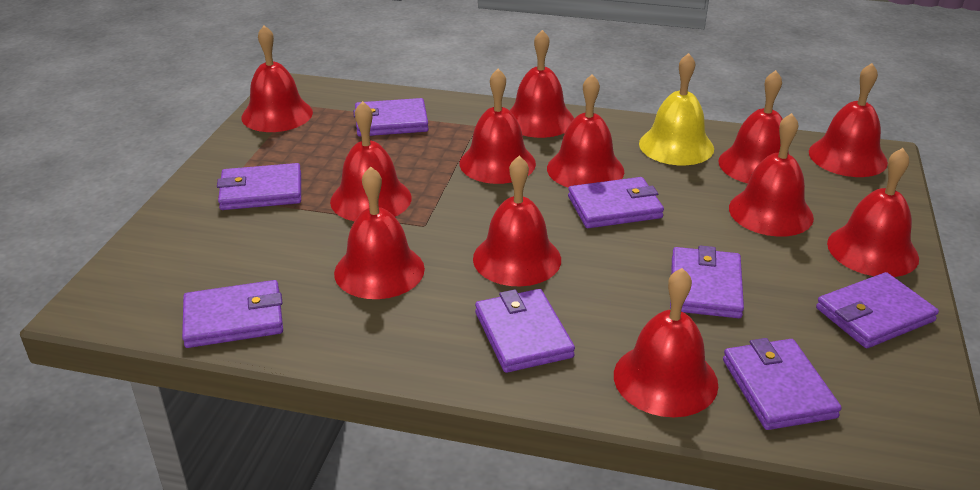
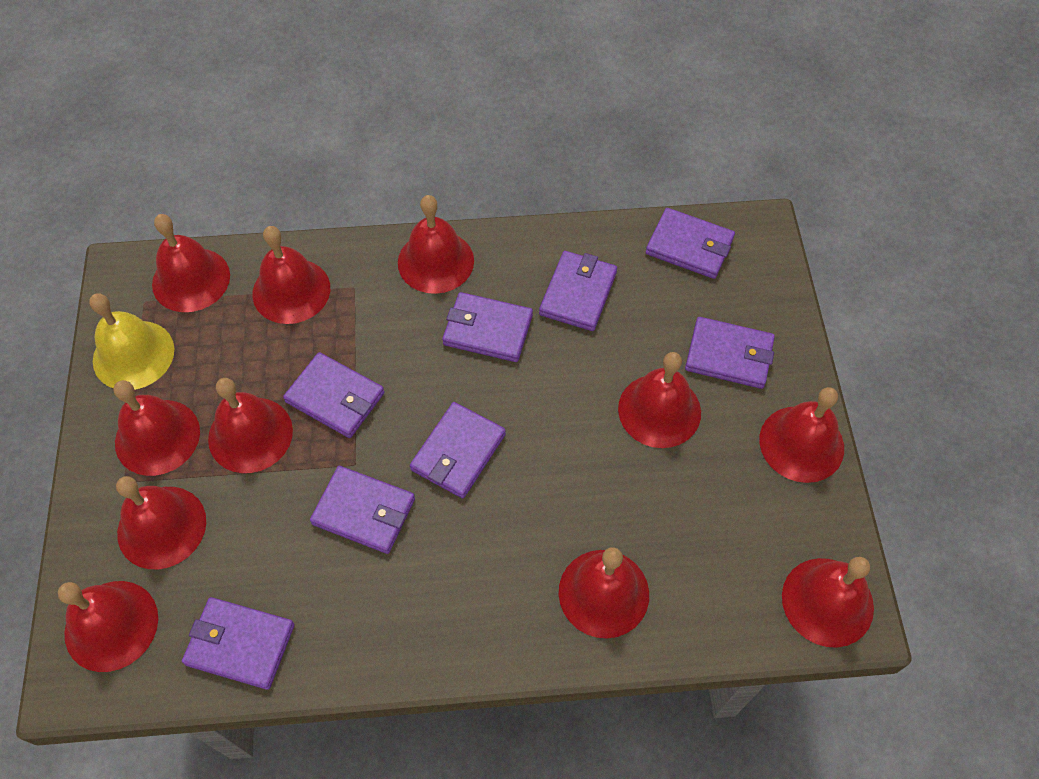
red bell: 12 -> 11

